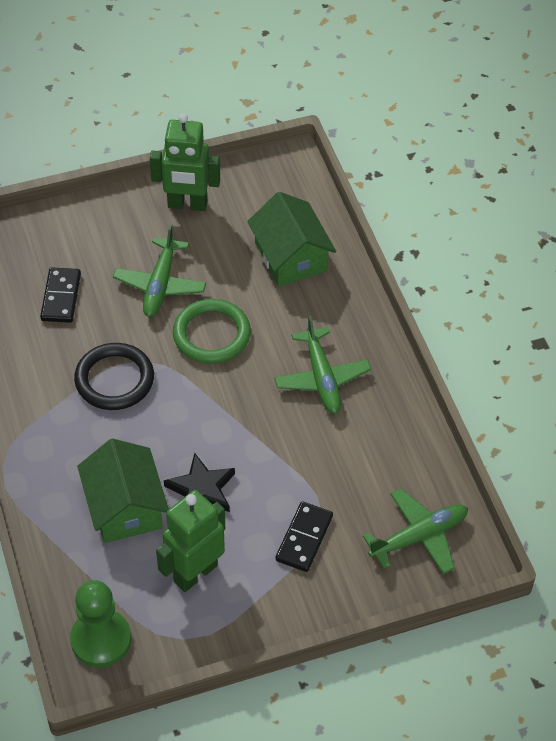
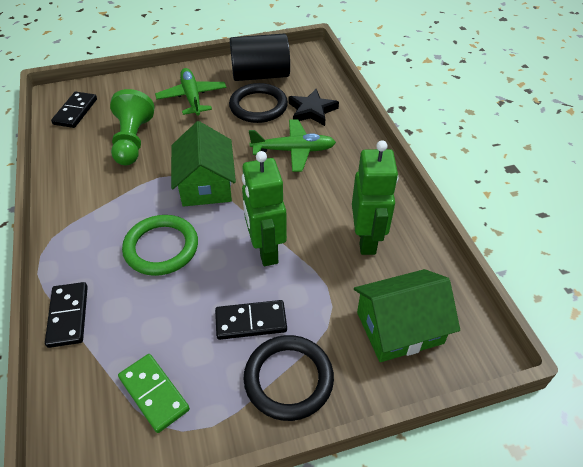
black cylinder: 0 -> 1
black domino: 2 -> 3
black ring: 1 -> 2
green domino: 0 -> 1
green plane: 3 -> 2

